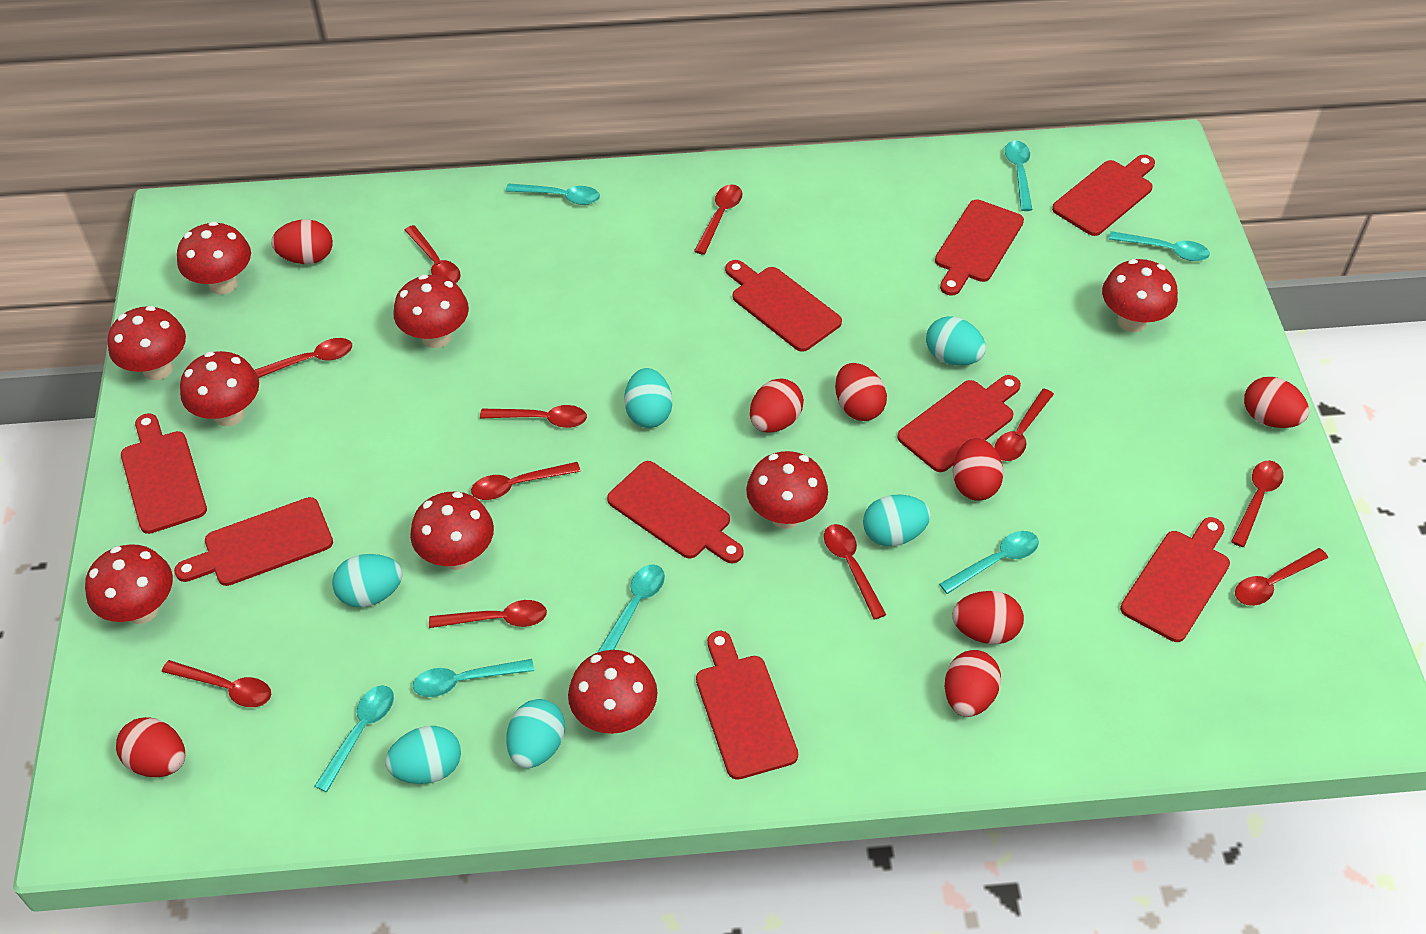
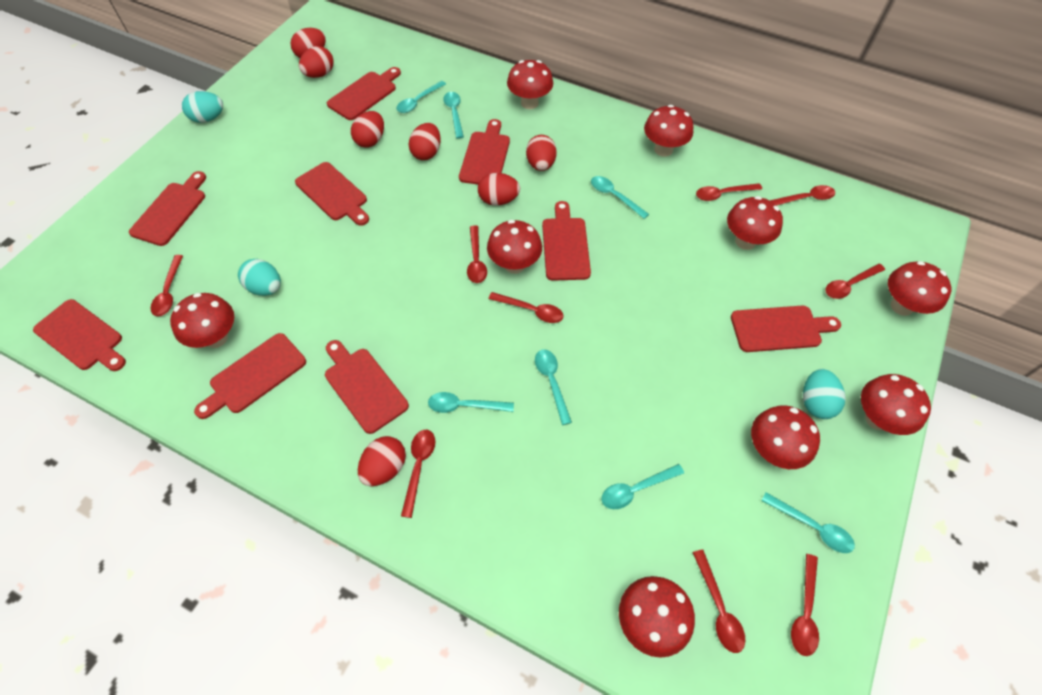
red egg: 8 -> 7
red spoon: 11 -> 9
turquoise egg: 6 -> 3

